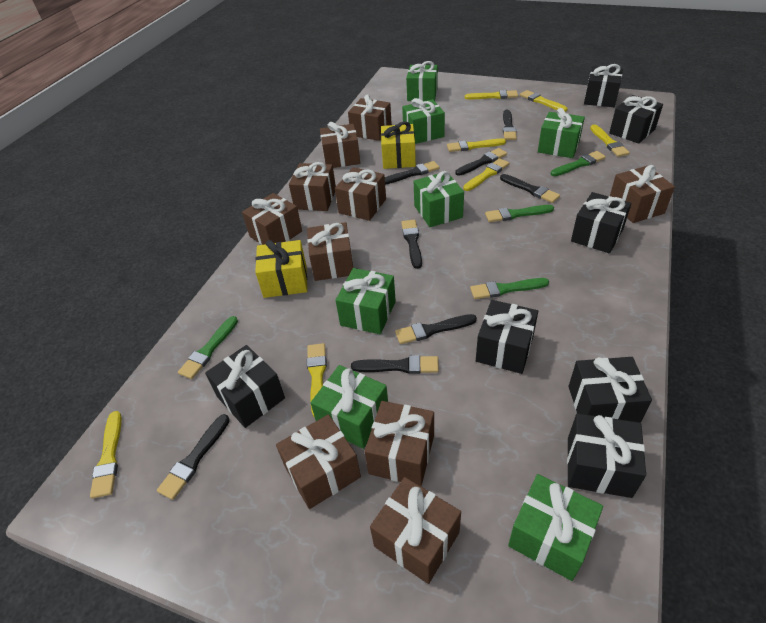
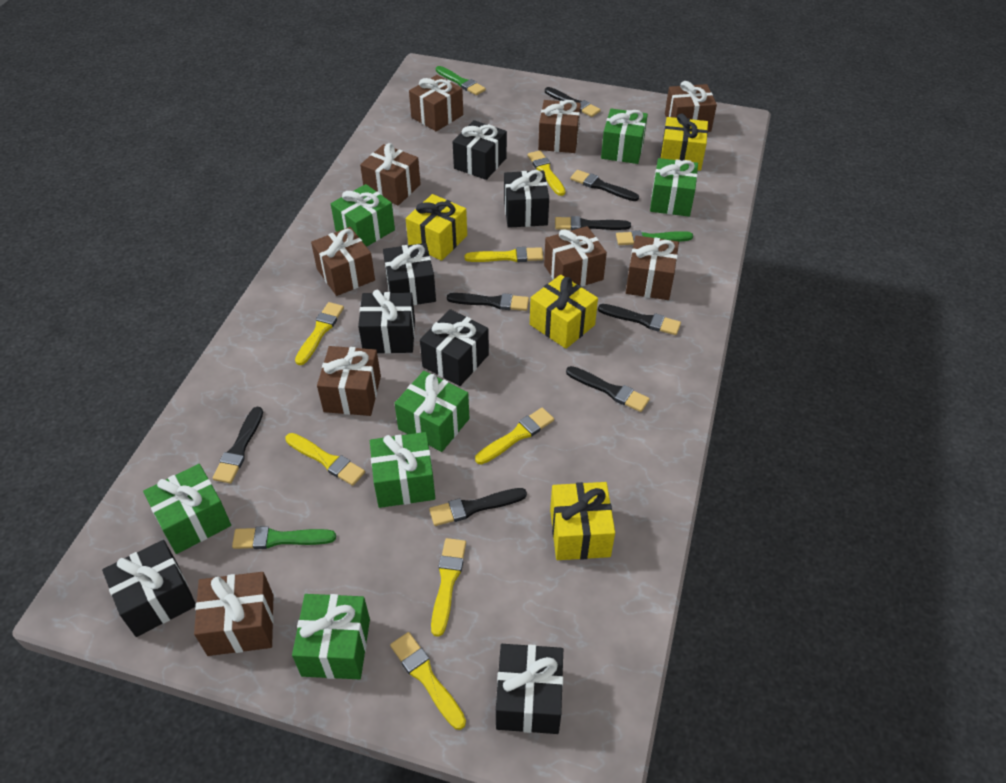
brown gift: 10 -> 9
green brush: 4 -> 3
yellow gift: 2 -> 4

